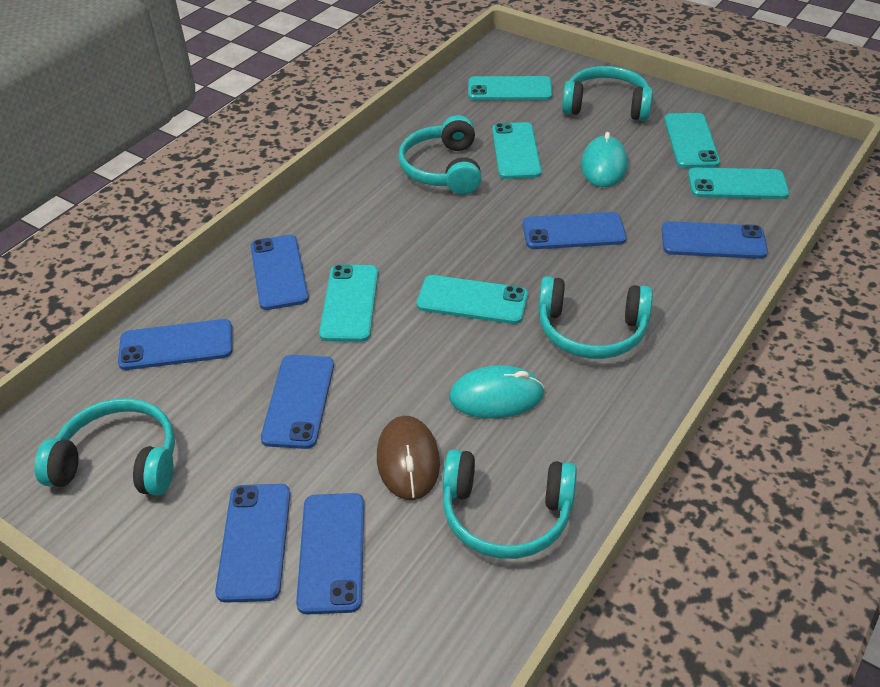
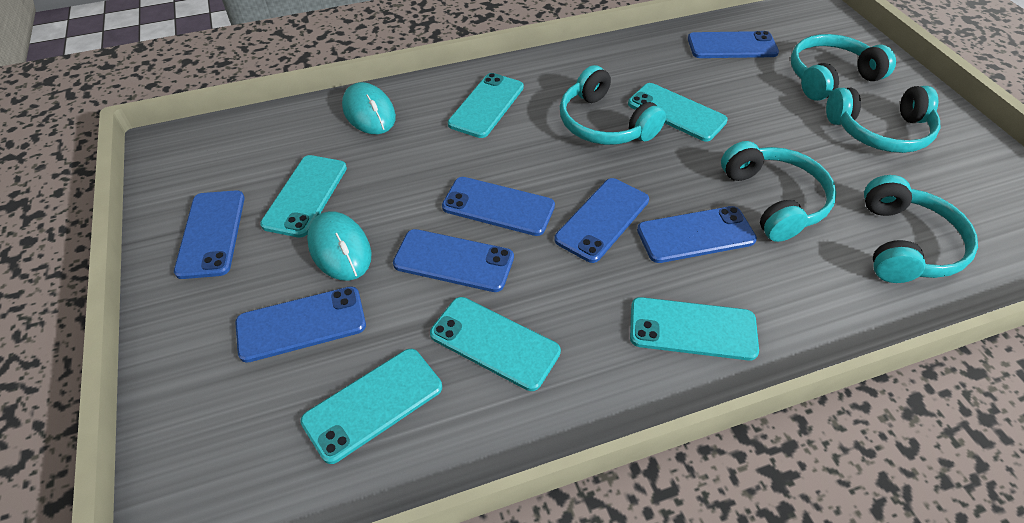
brown mouse: 1 -> 0

